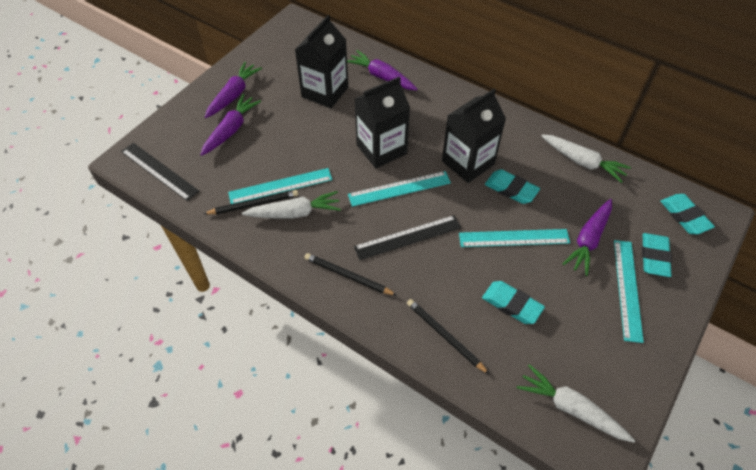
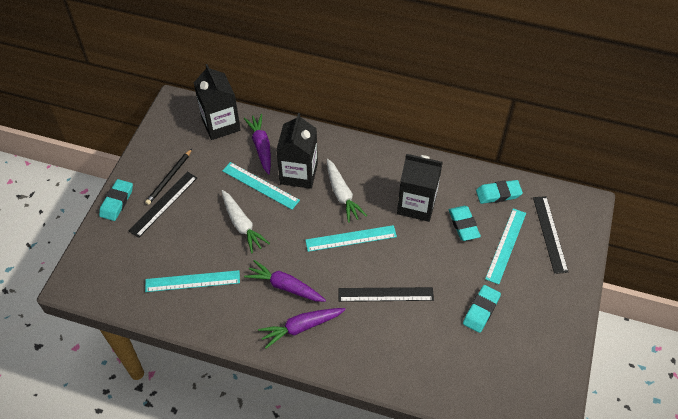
black pencil: 3 -> 1
black ruler: 2 -> 3
purple carrot: 4 -> 3
white carrot: 3 -> 2

